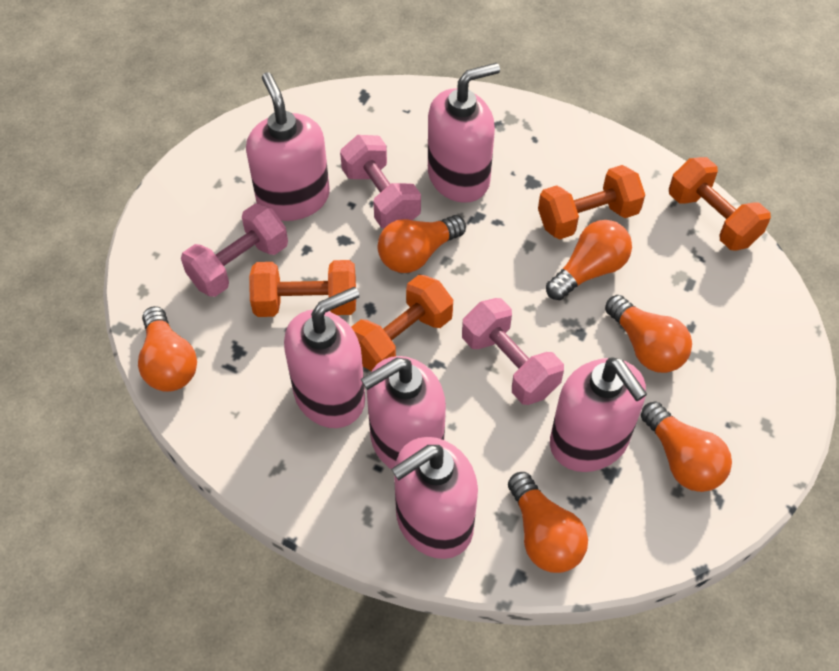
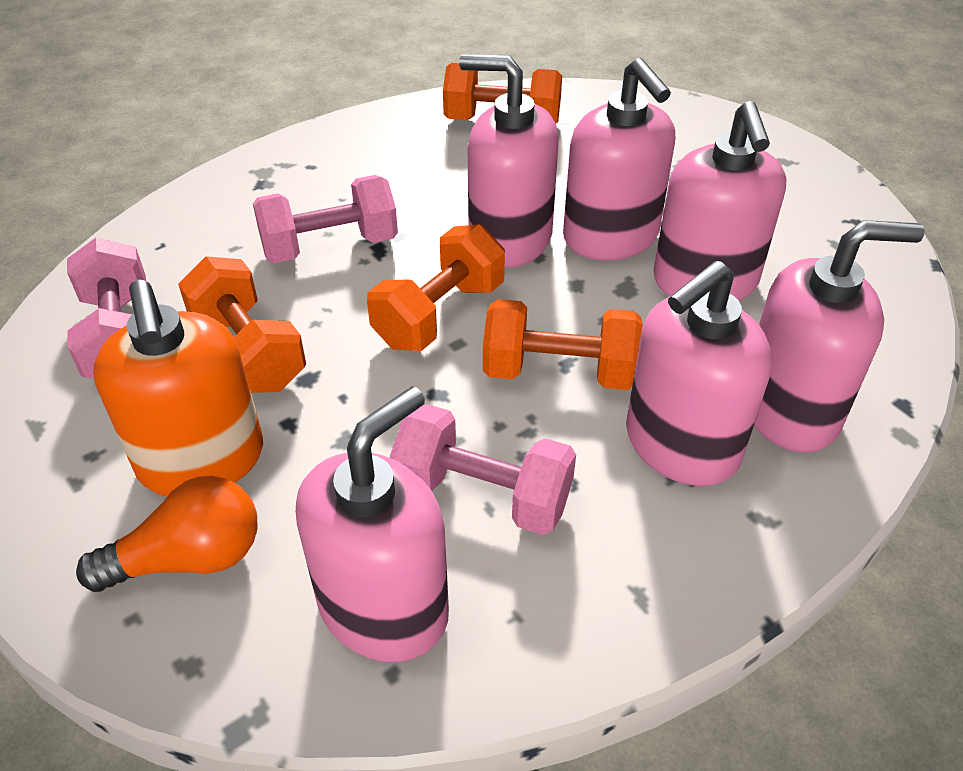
orange light bulb: 6 -> 1
orange soap dispenser: 0 -> 1

